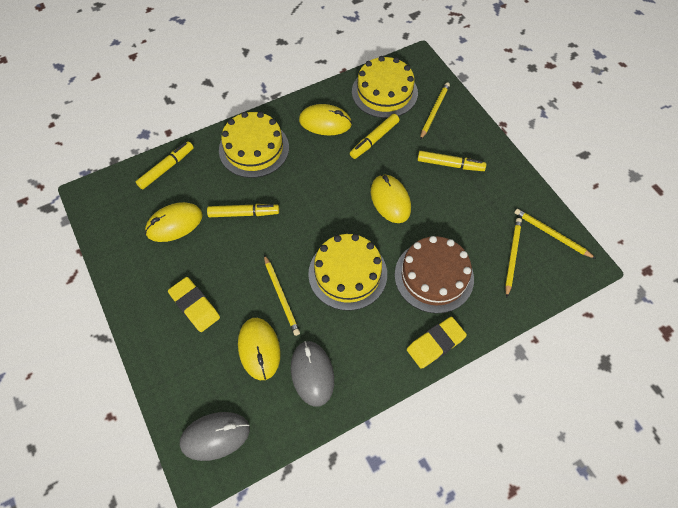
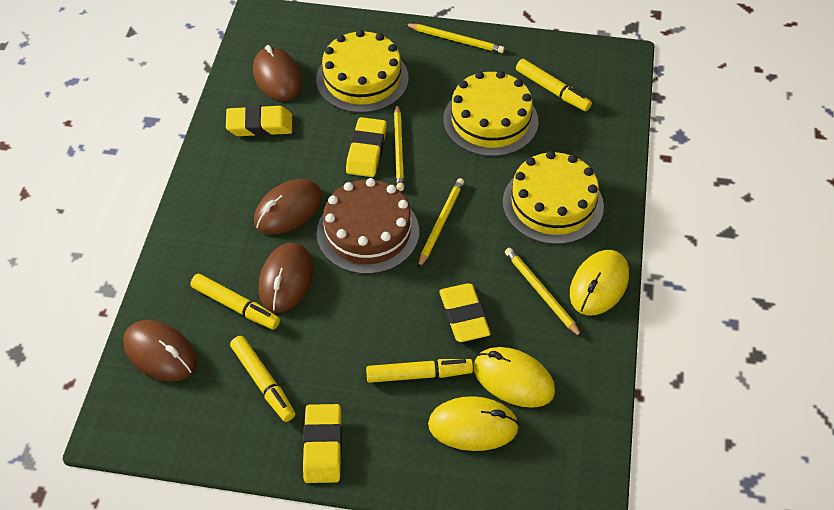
brown mouse: 0 -> 4
grey mouse: 2 -> 0
yellow eraser: 2 -> 4
yellow mouse: 4 -> 3

